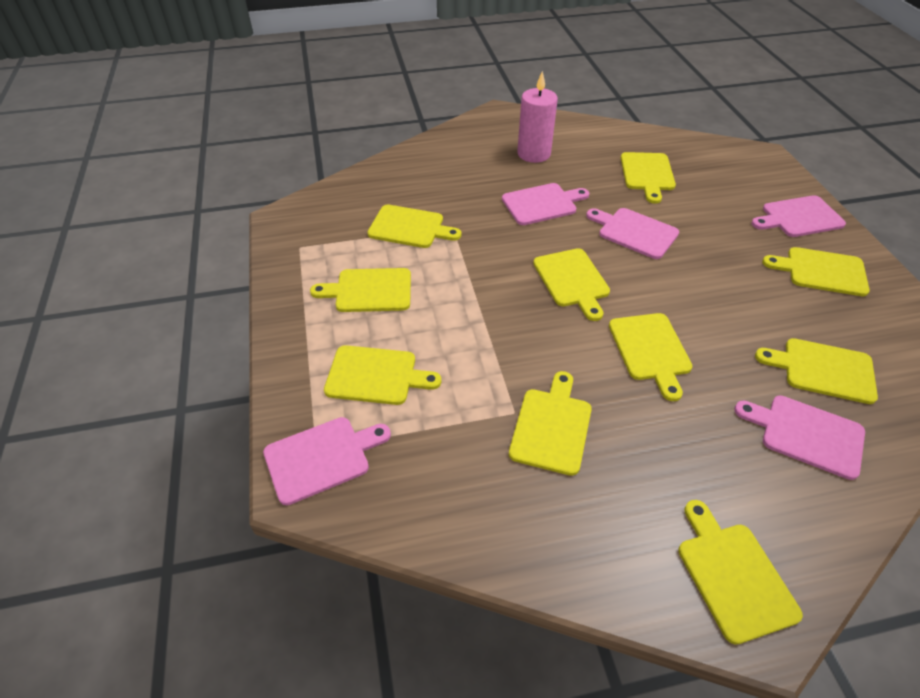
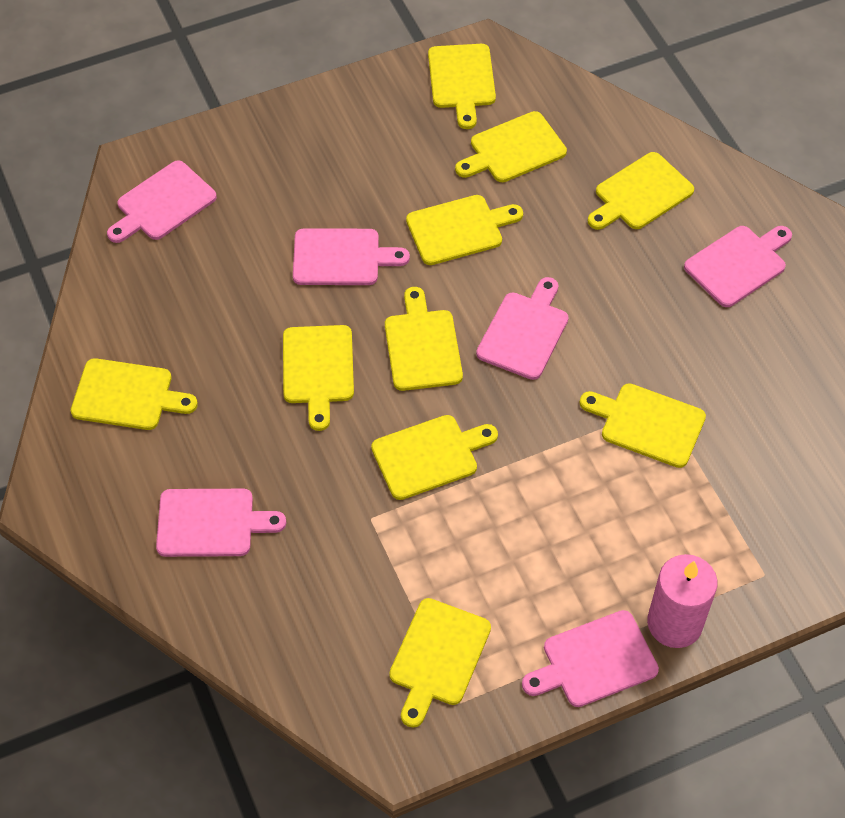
pink cutting board: 5 -> 6

